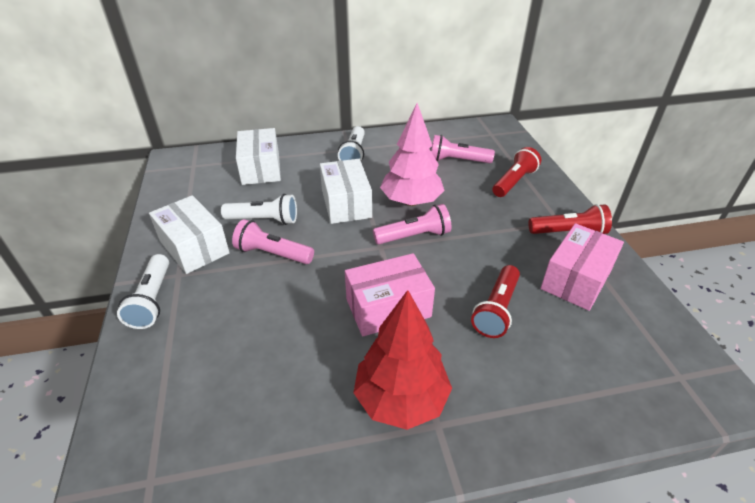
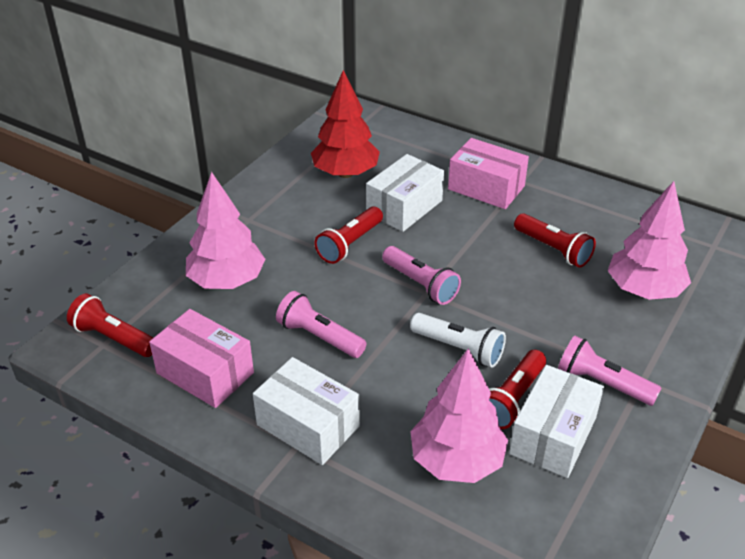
pink tree: 1 -> 3
red flashlight: 3 -> 4
white flashlight: 3 -> 1

